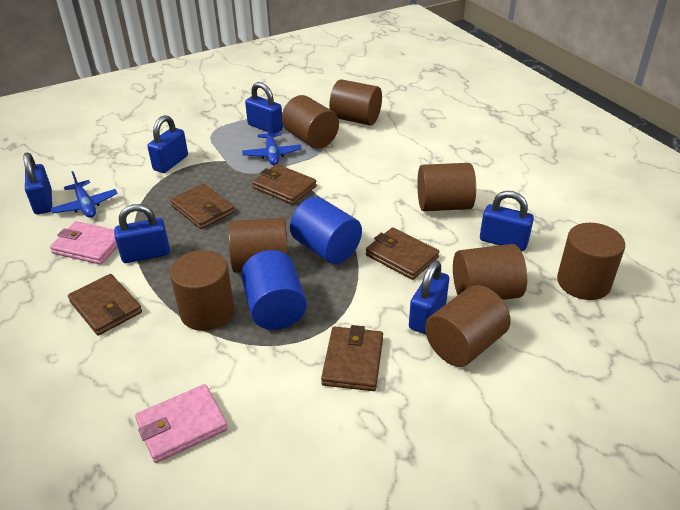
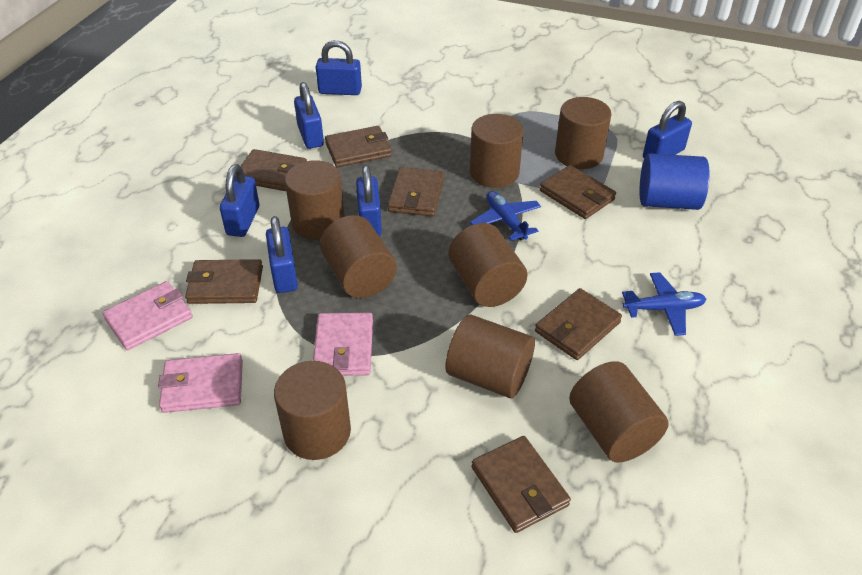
blue cylinder: 2 -> 1
brown wallet: 5 -> 7
pink wallet: 2 -> 3

